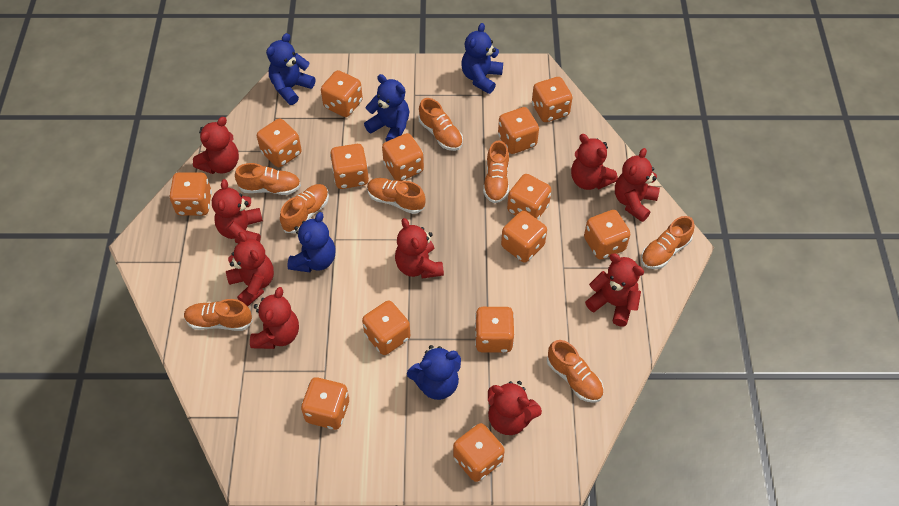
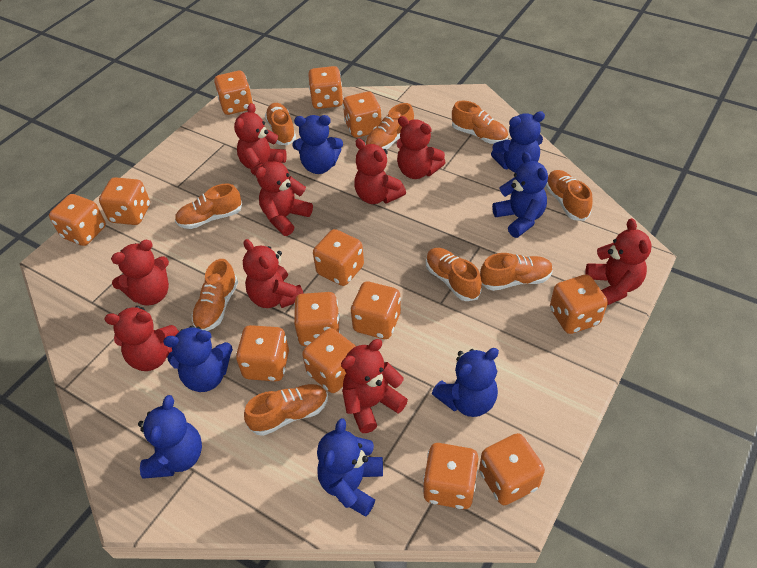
blue teddy bear: 5 -> 7
orange dice: 14 -> 13
orange shoe: 8 -> 9

